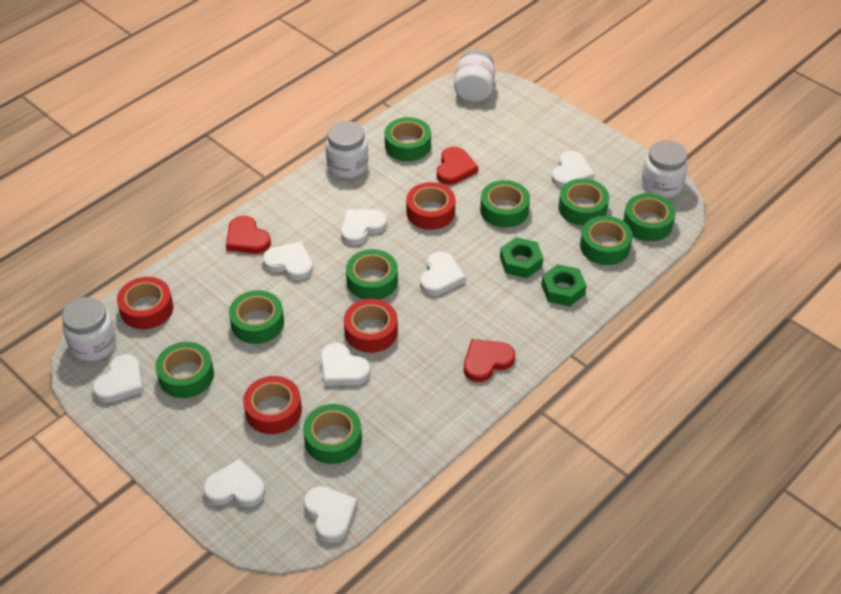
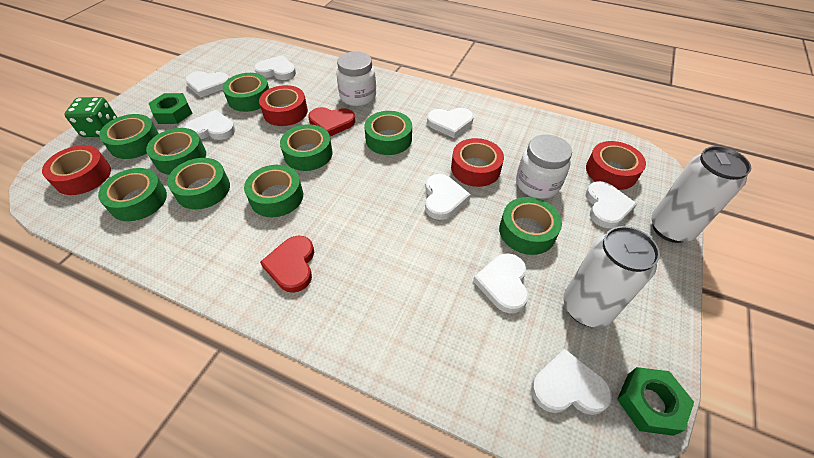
green dice: 0 -> 1
red heart: 3 -> 2
white can: 0 -> 2
white jar: 4 -> 2

